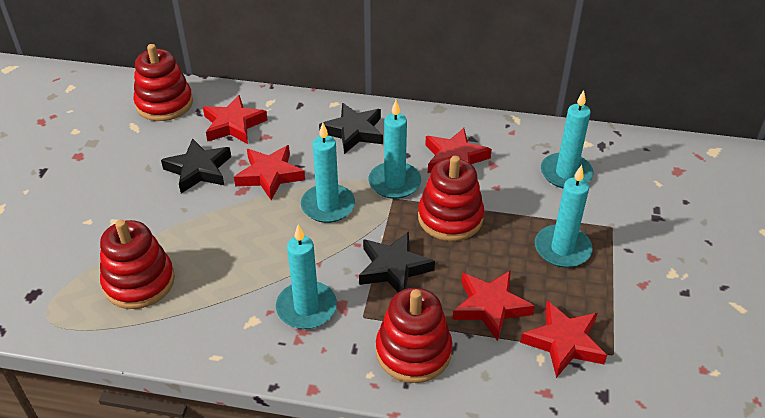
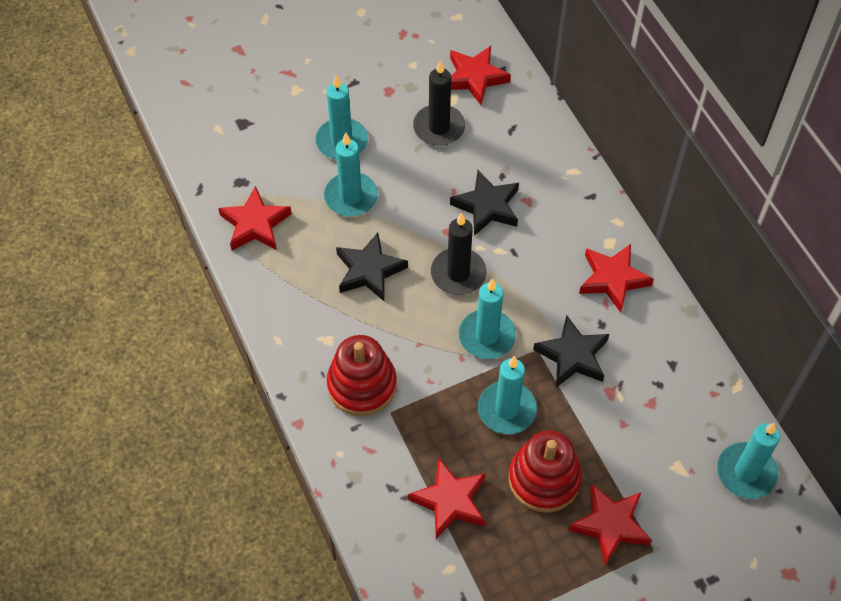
black candle: 0 -> 2
red stacking toy: 4 -> 2

